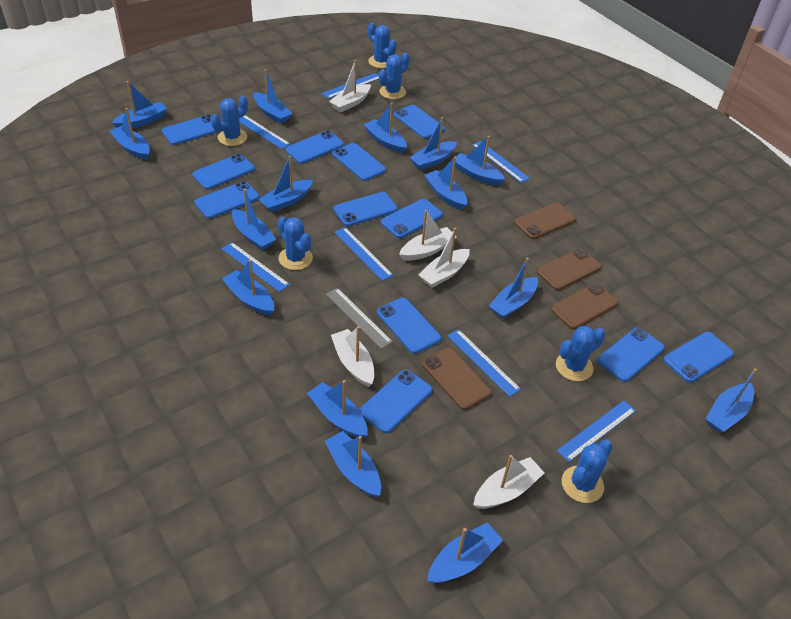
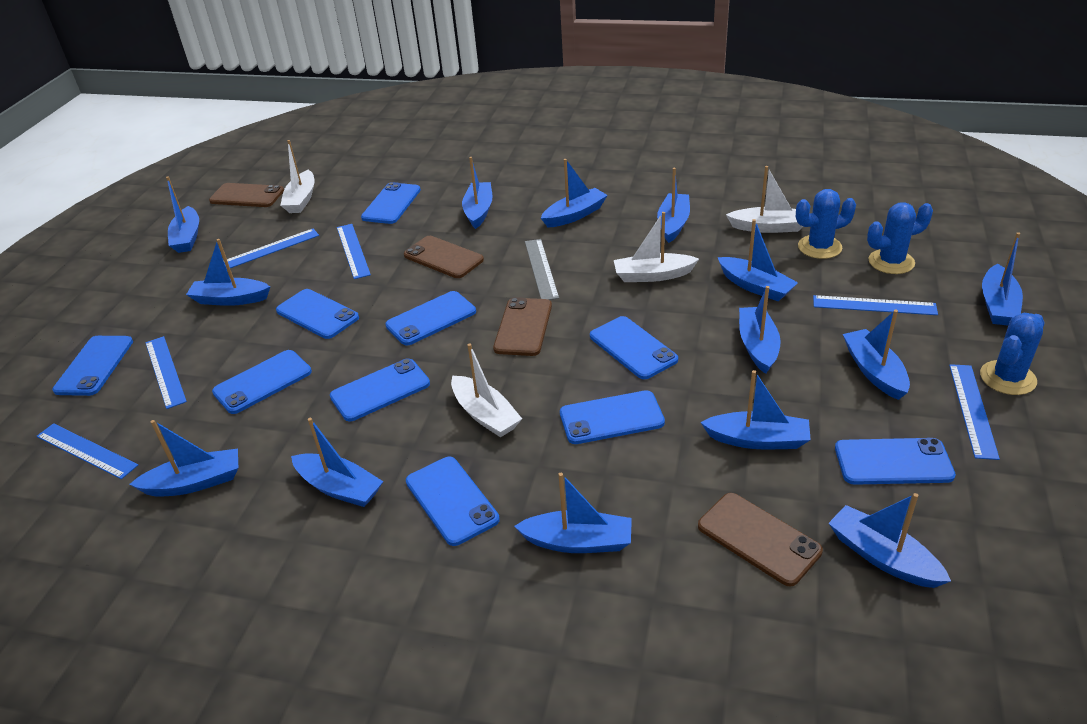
blue boat: 15 -> 14
blue cactus: 6 -> 3
blue phone: 12 -> 10
blue ruler: 7 -> 6
white boat: 5 -> 4

